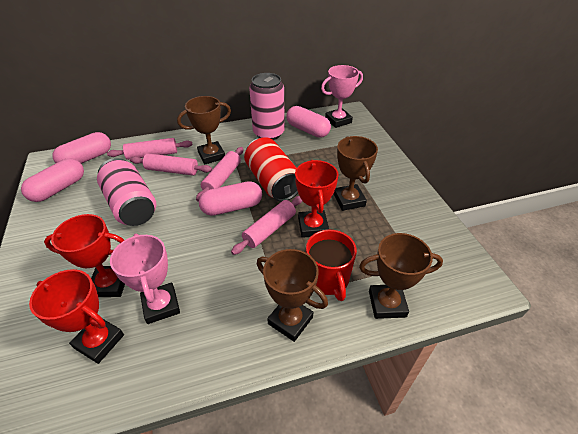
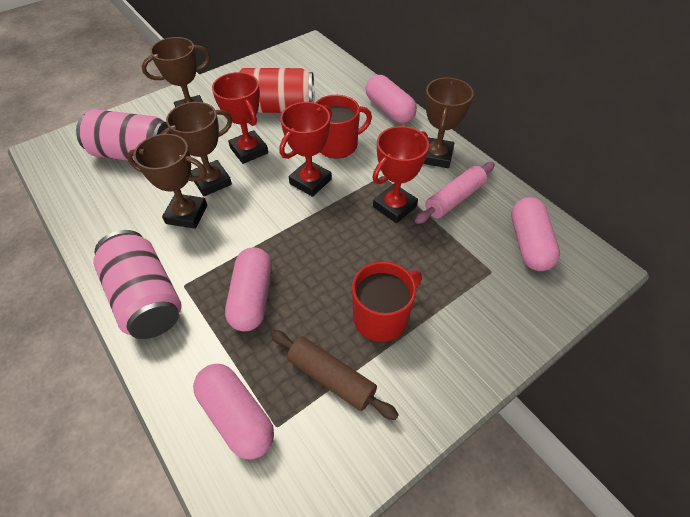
brown rolling pin: 0 -> 1
pink rolling pin: 4 -> 1
pink trophy: 2 -> 0
red mug: 1 -> 2

